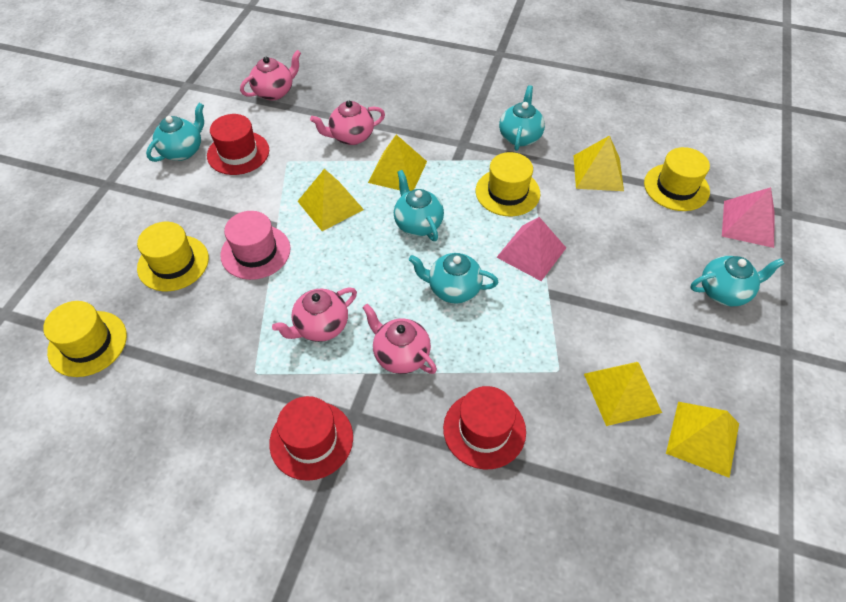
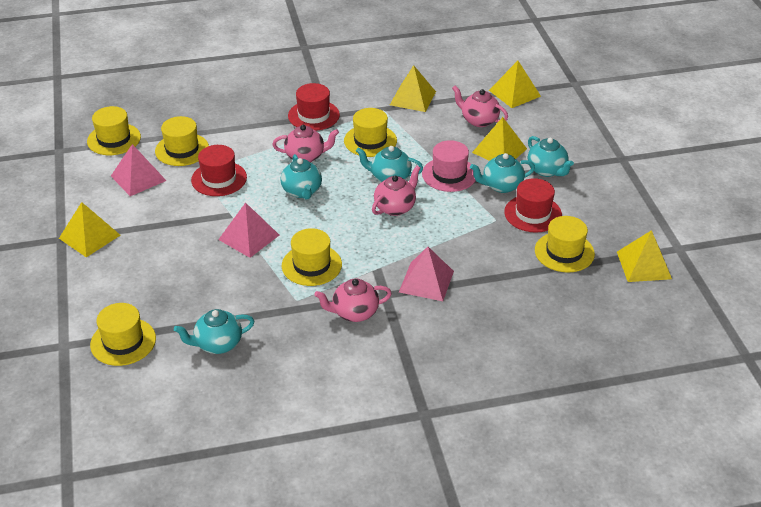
pink pyramid: 2 -> 3
yellow hat: 4 -> 6

